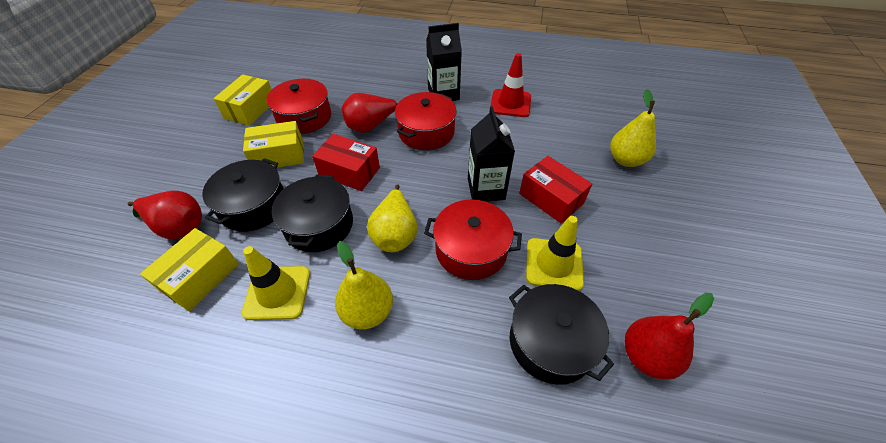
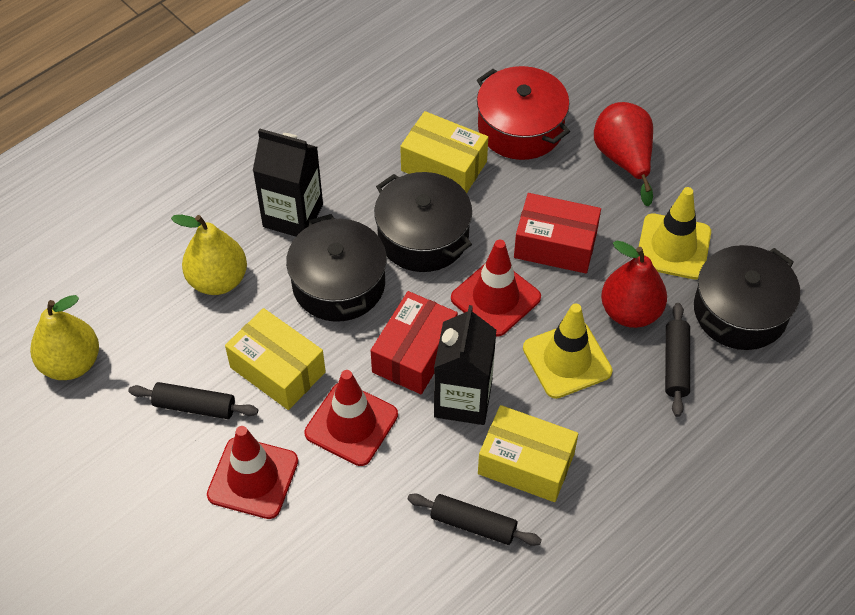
black rolling pin: 0 -> 3
red pear: 3 -> 2
red pot: 3 -> 1
red traffic cone: 1 -> 3
yellow pear: 3 -> 2

